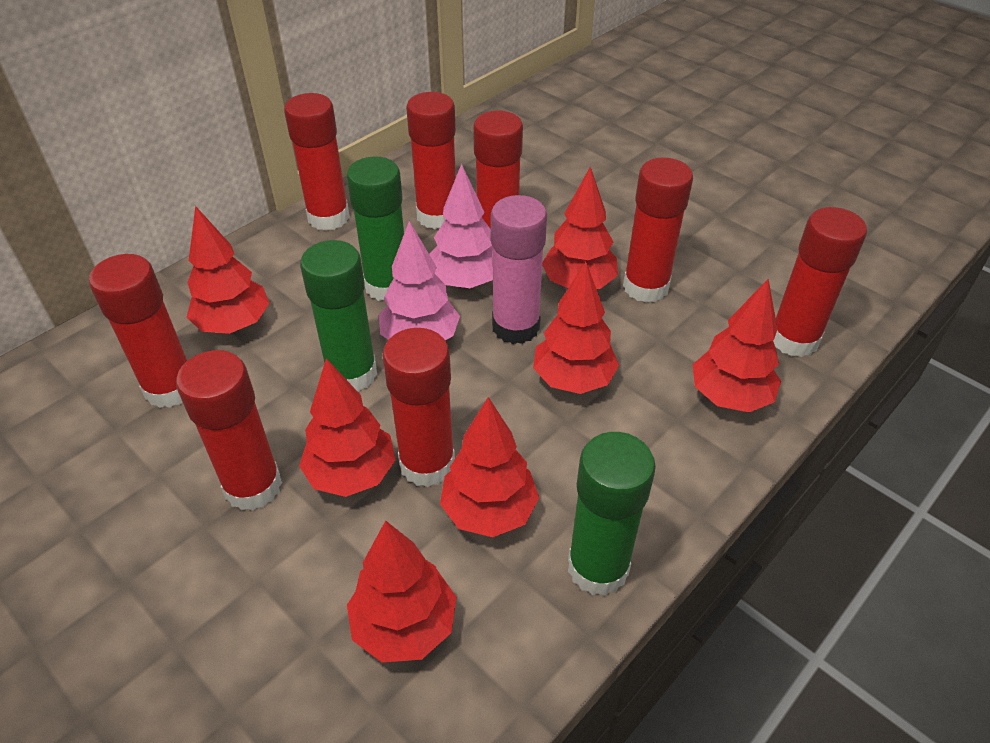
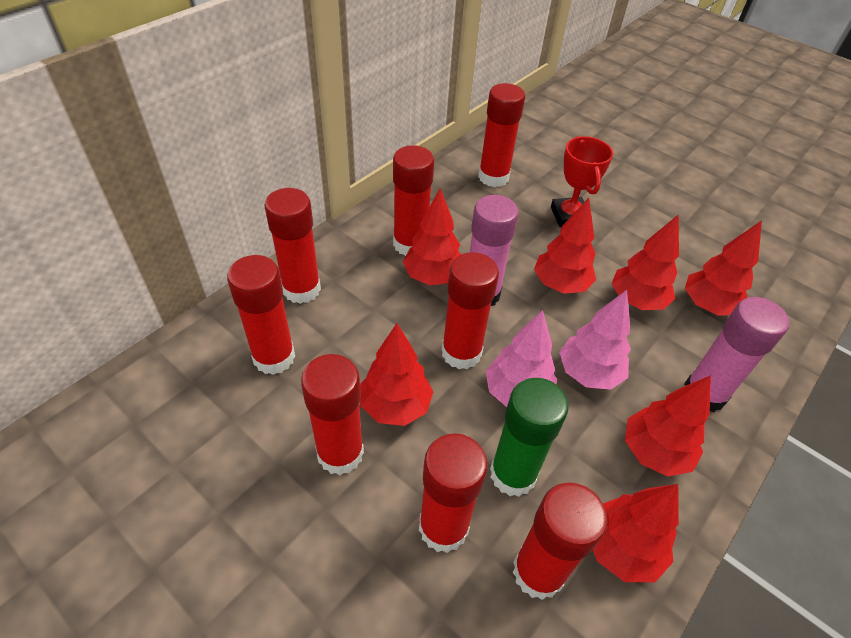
green glue stick: 3 -> 1
pink glue stick: 1 -> 2
red trophy: 0 -> 1

